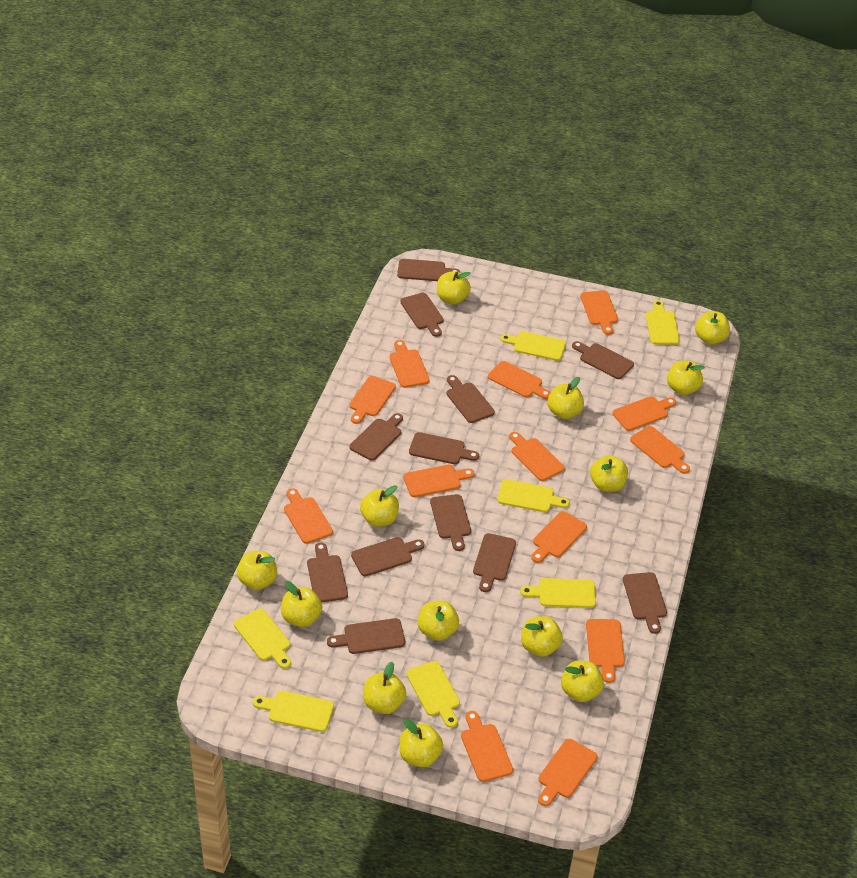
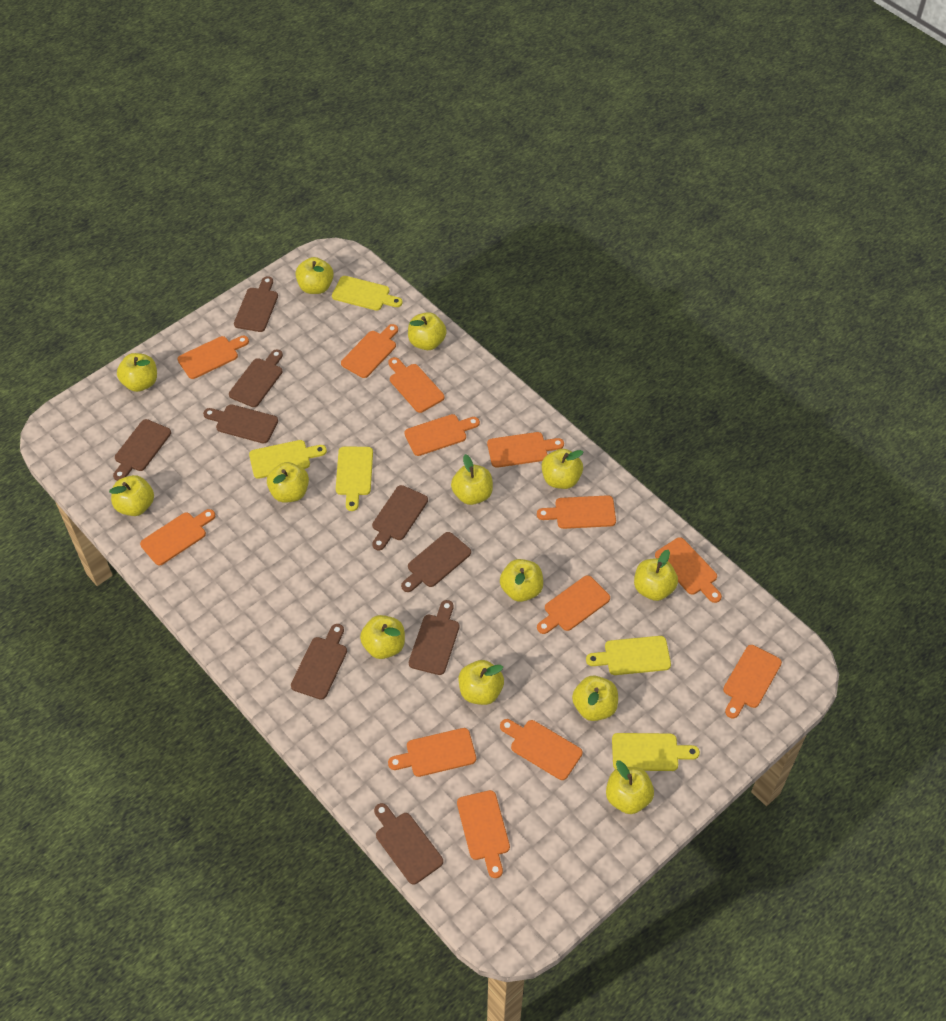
brown cutting board: 12 -> 9
yellow cutting board: 7 -> 5

